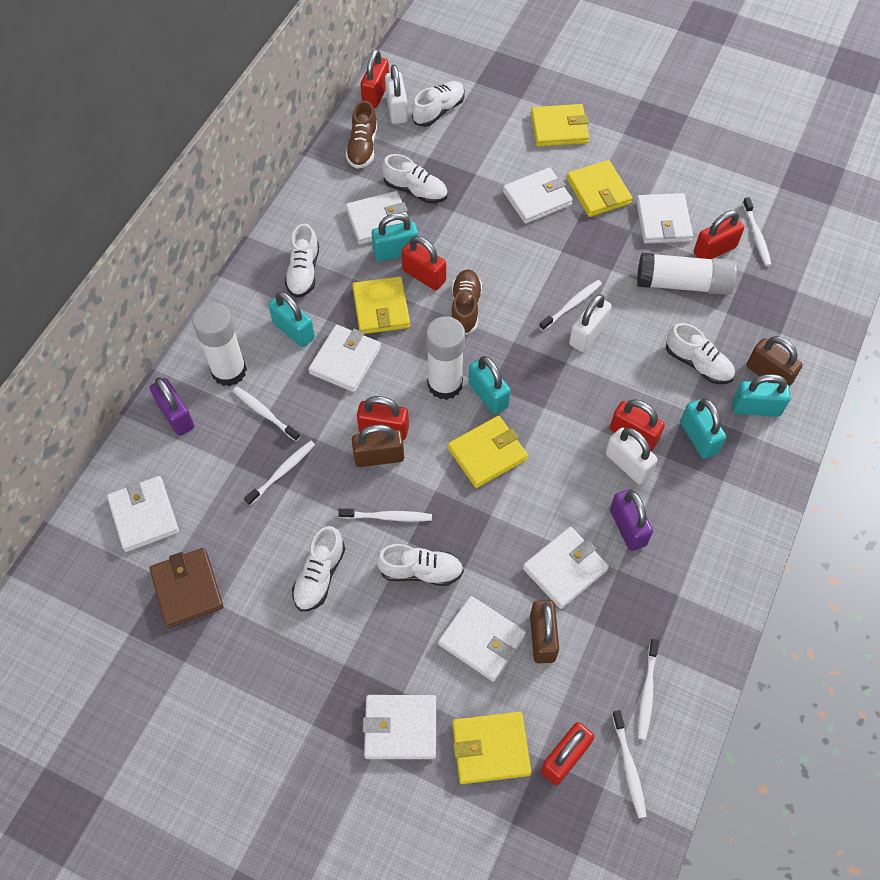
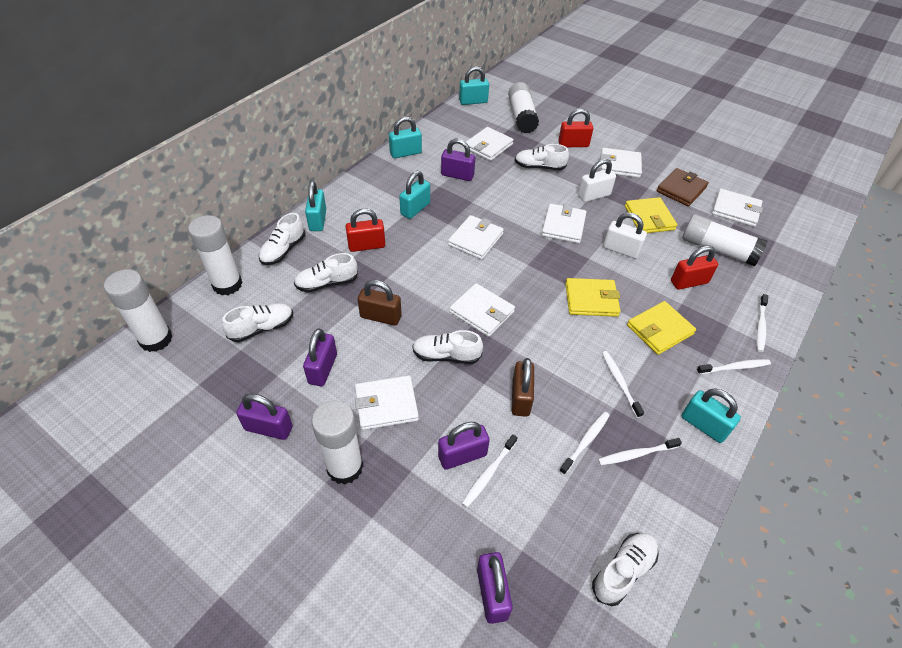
brown padlock: 3 -> 2
brown shoe: 2 -> 0
purple padlock: 2 -> 5
red padlock: 6 -> 3
white glue stick: 3 -> 5
white padlock: 3 -> 2
white toothbrush: 7 -> 6
white wallet: 8 -> 7
yellow wallet: 5 -> 3

